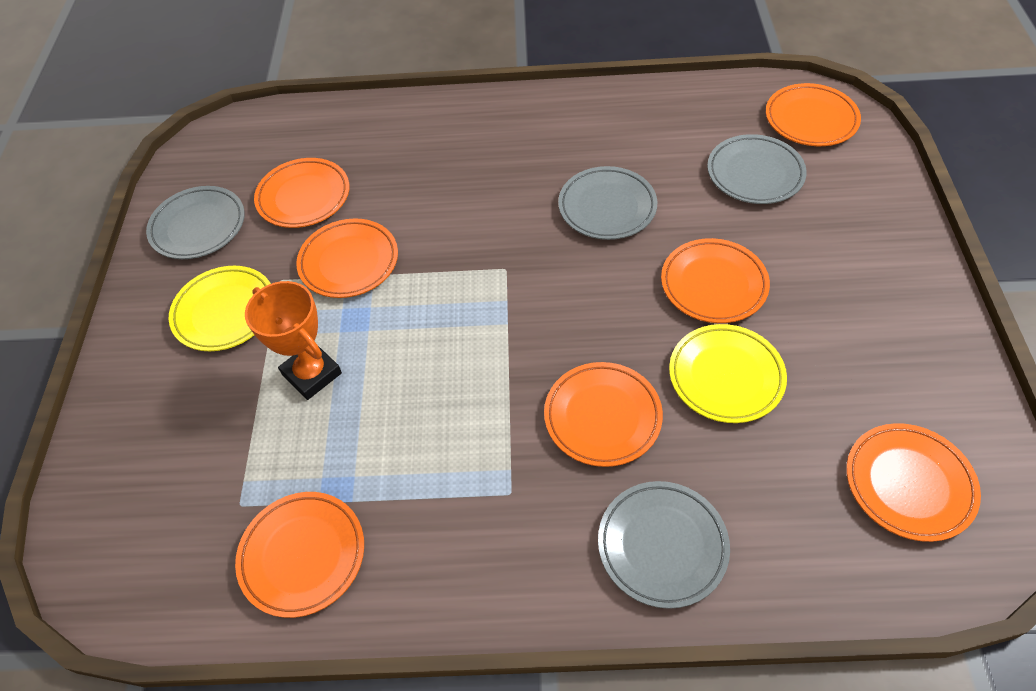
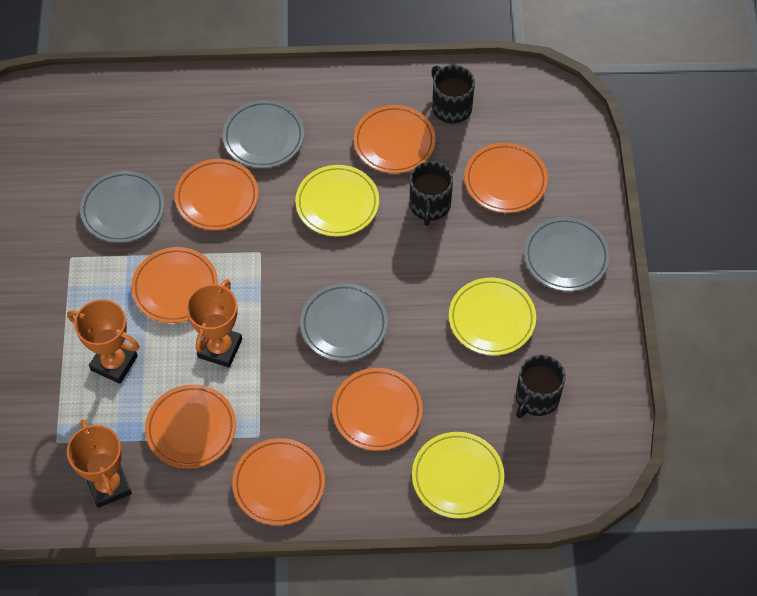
black mug: 0 -> 3
orange trophy: 1 -> 3
yellow plate: 2 -> 3

